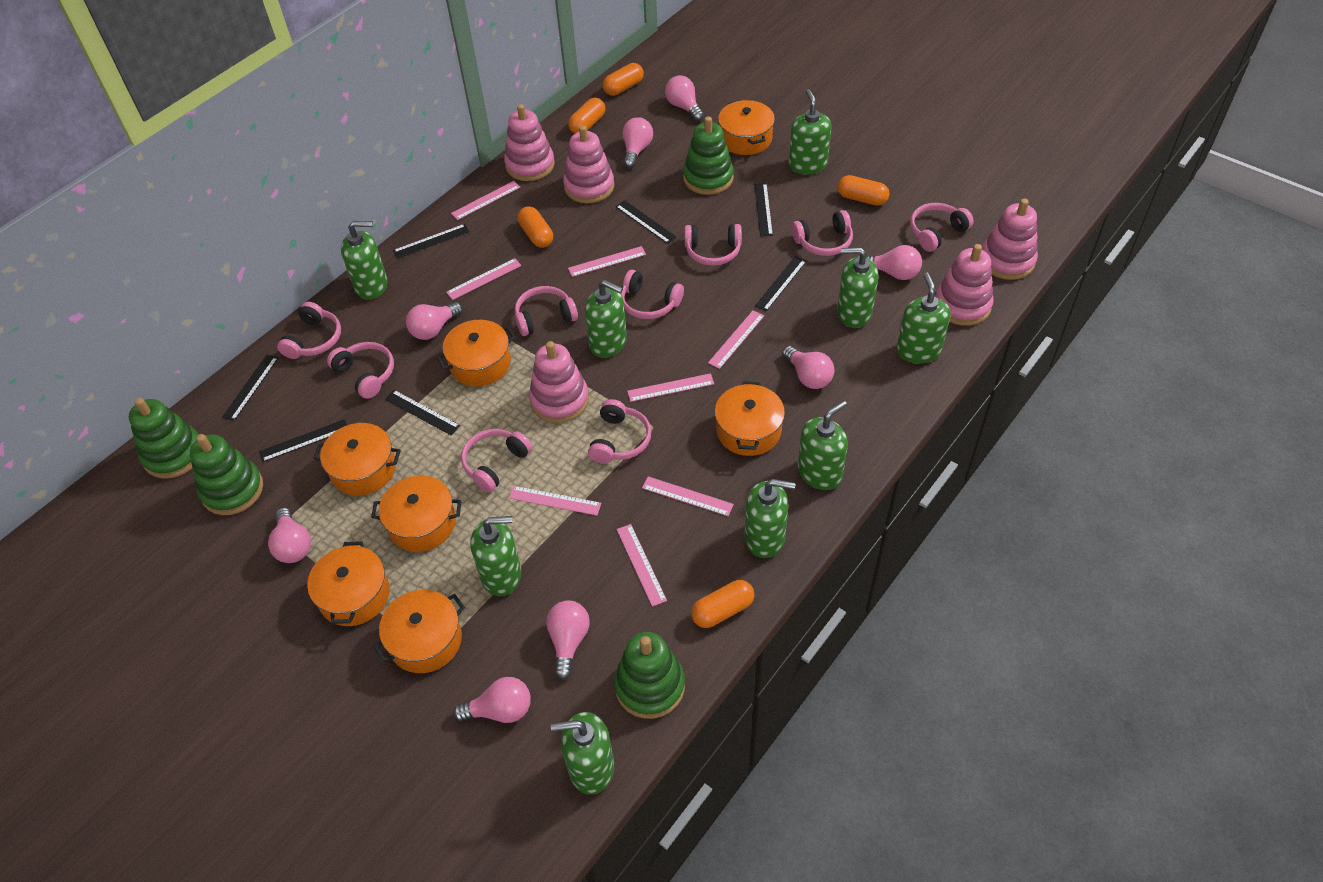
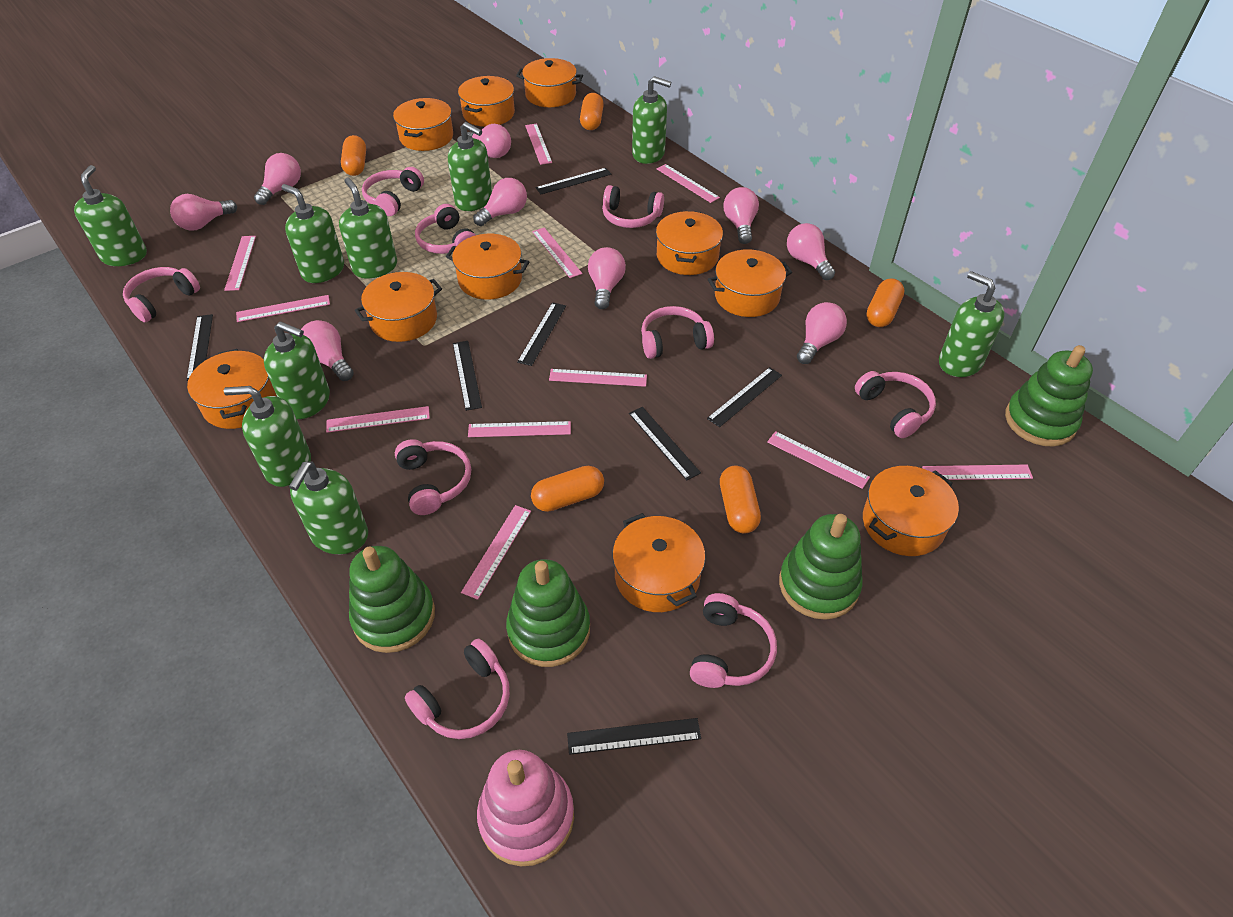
orange pot: 7 -> 10
pink light bulb: 8 -> 9
pink ruler: 8 -> 11
pink stacking toy: 5 -> 1

